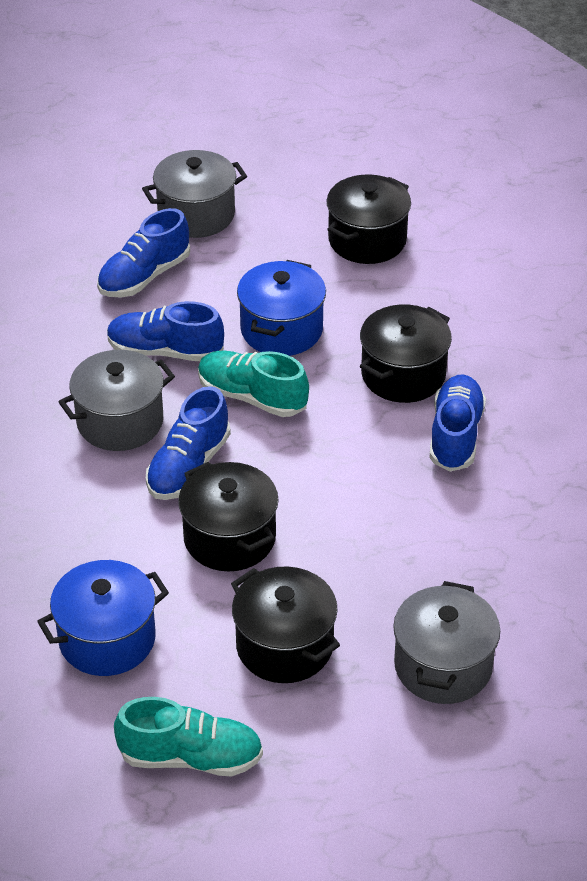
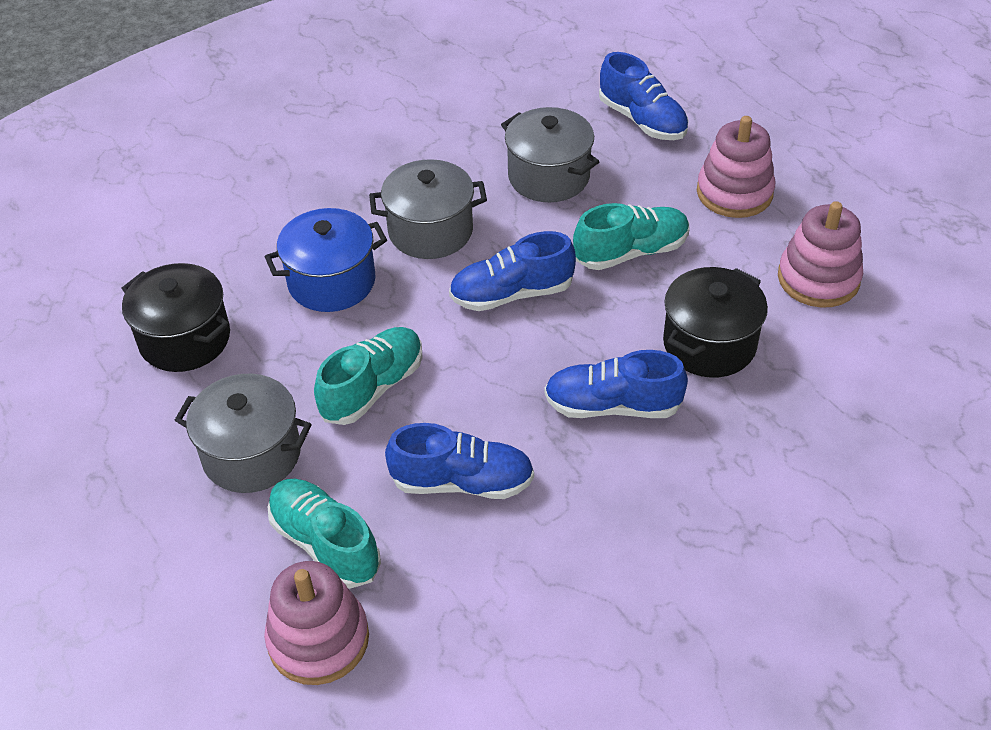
black pot: 4 -> 2
blue pot: 2 -> 1
pink stacking toy: 0 -> 3
turquoise shoe: 2 -> 3

